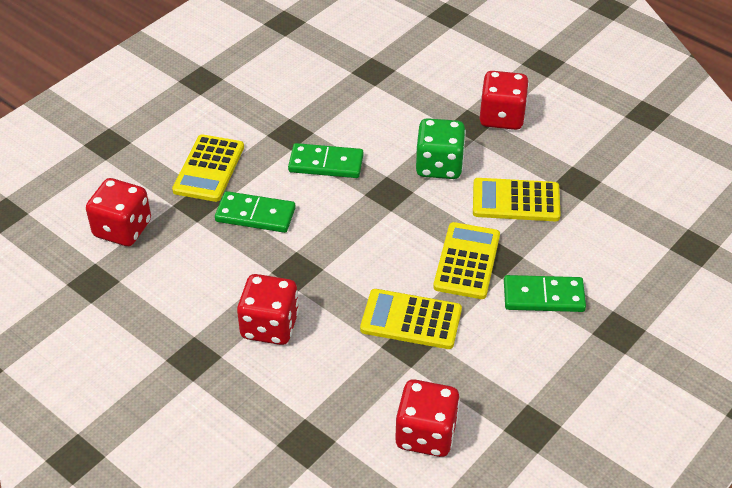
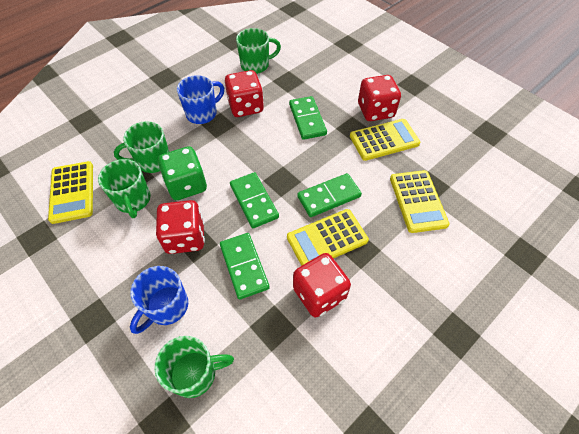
blue mug: 0 -> 2
green domino: 3 -> 4
green mug: 0 -> 4

